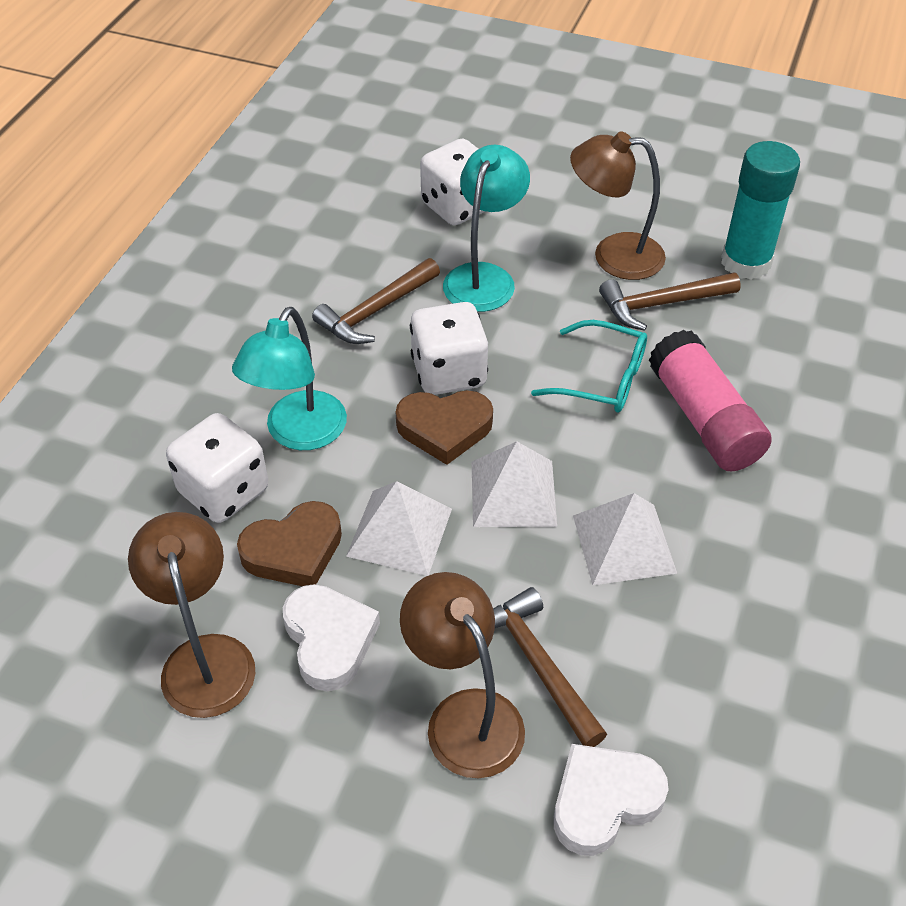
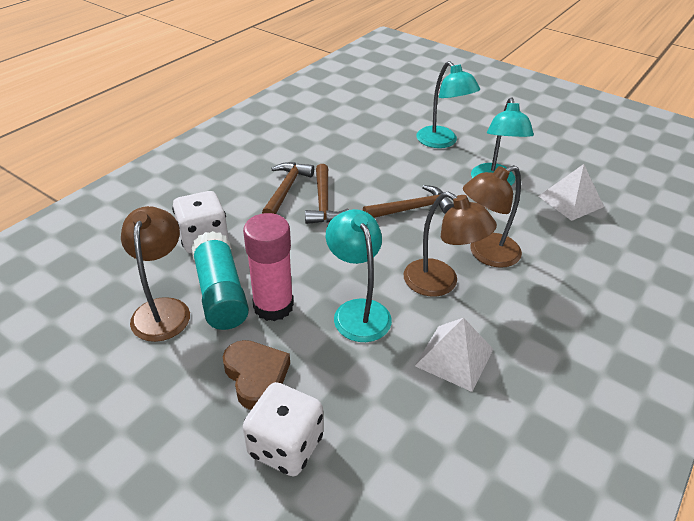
brown heart: 2 -> 1
turquoise glasses: 1 -> 0
turquoise lamp: 2 -> 3
white dice: 3 -> 2
white heart: 2 -> 0
white pyramid: 3 -> 2

